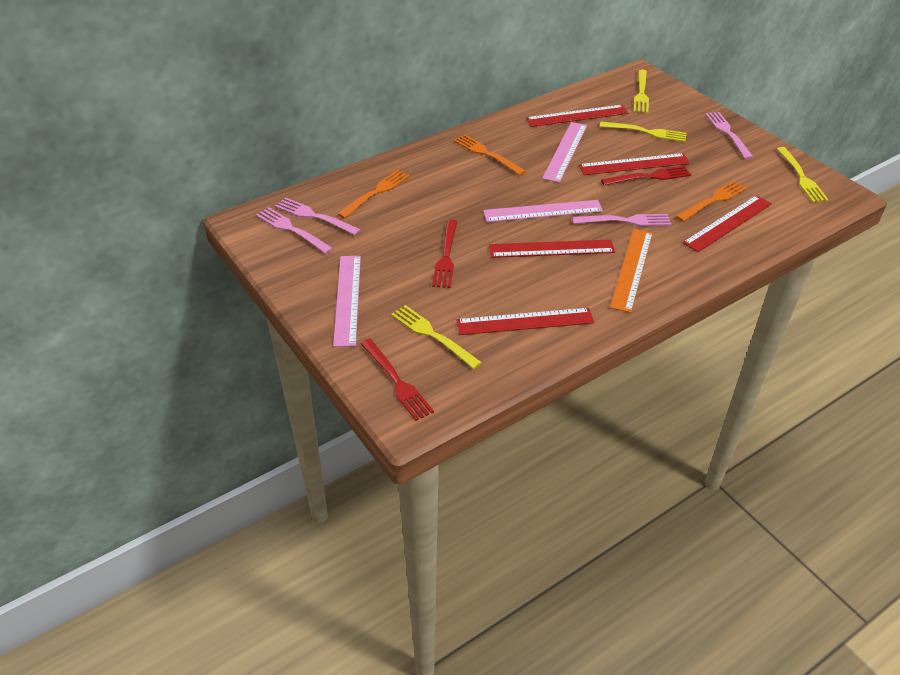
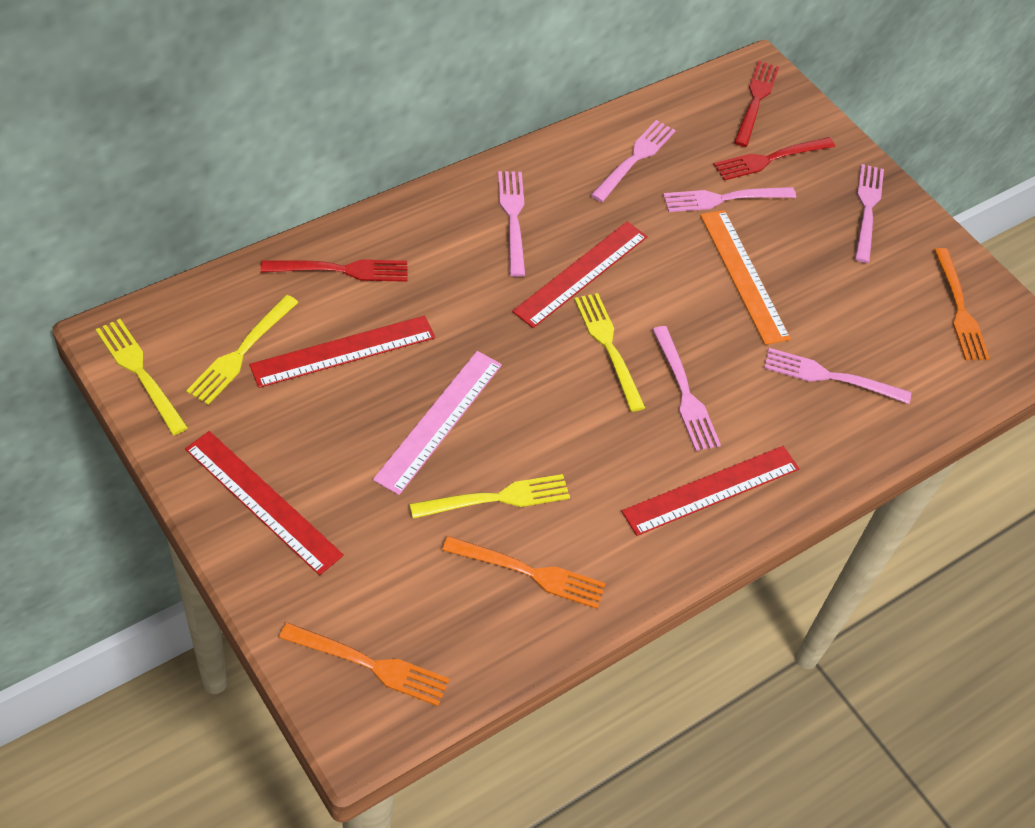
pink fork: 4 -> 6
pink ruler: 3 -> 1
red ruler: 5 -> 4

